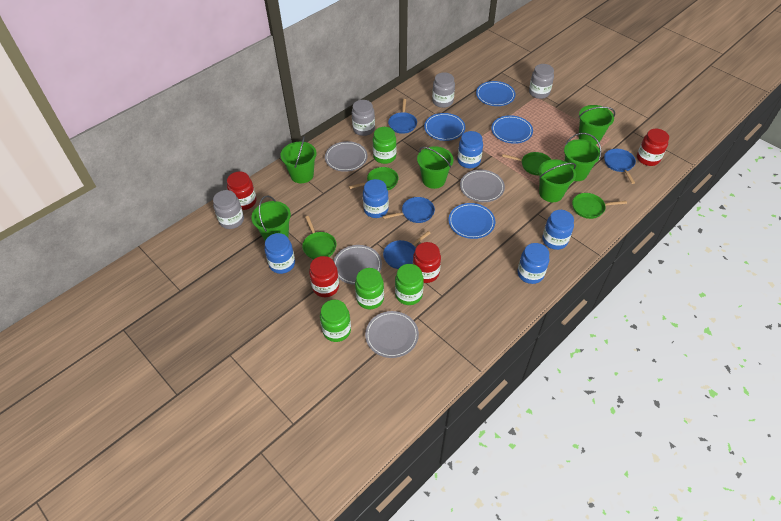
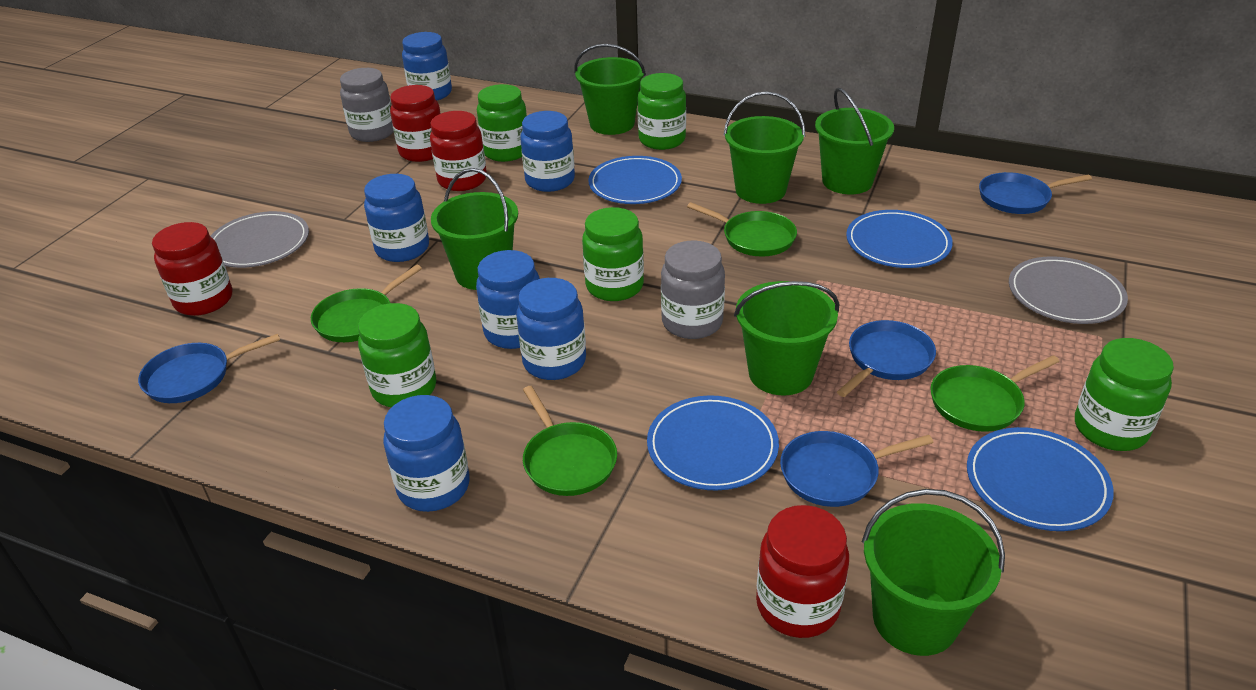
blue jar: 5 -> 6
green jar: 4 -> 5
grey jar: 4 -> 2
grey plate: 4 -> 2

